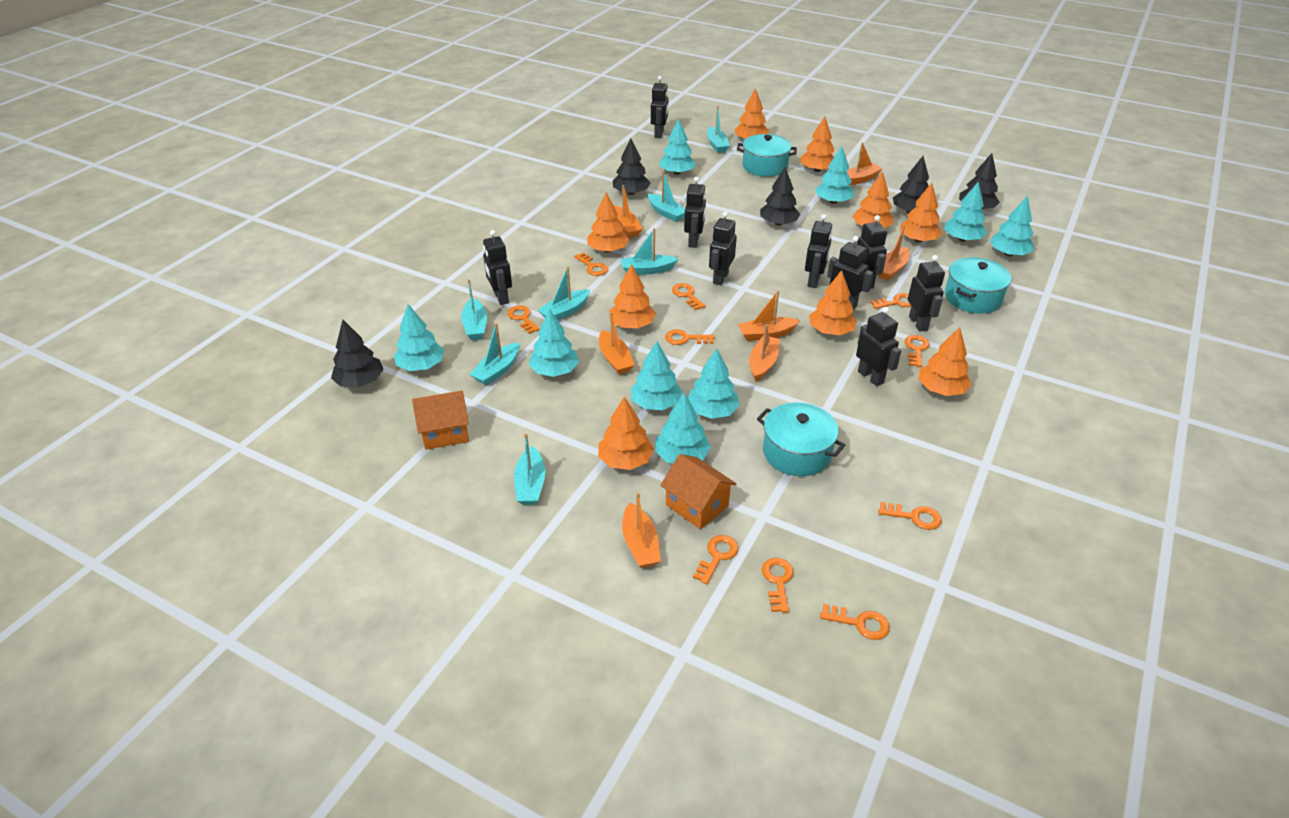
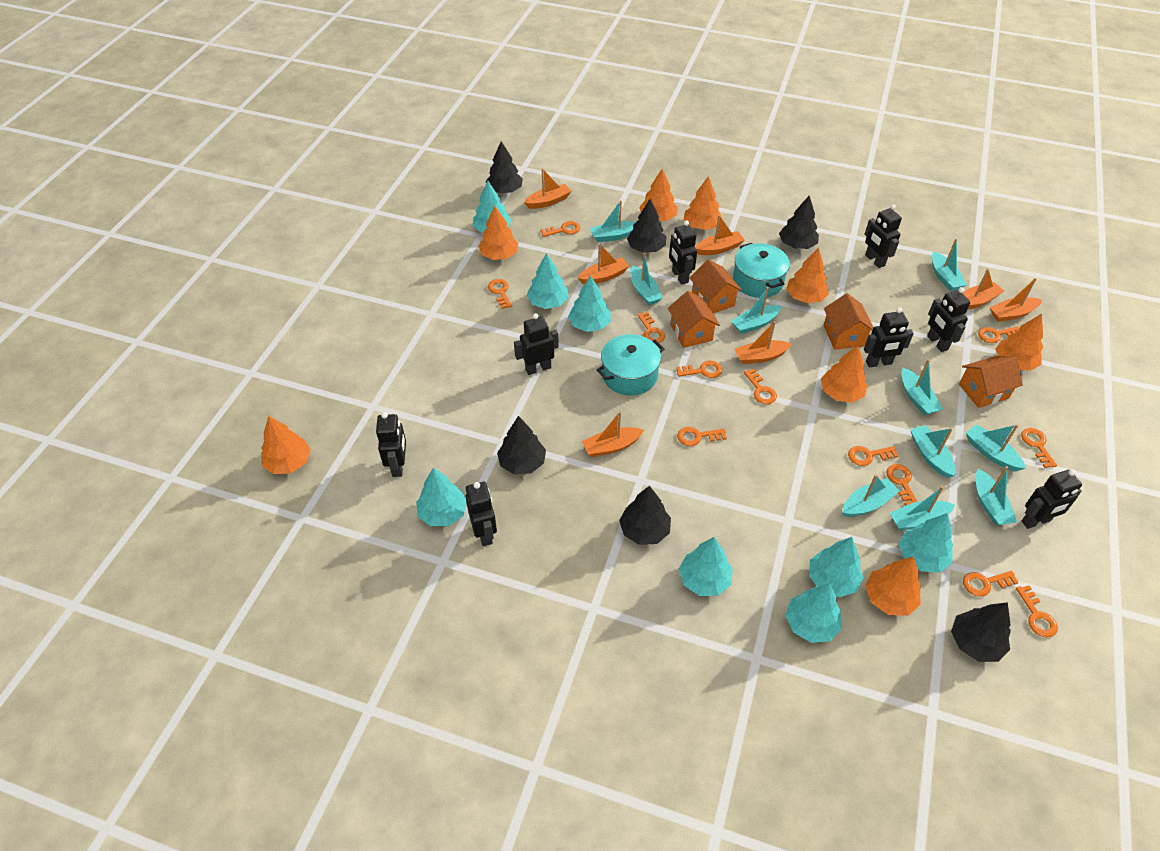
black robot: 9 -> 8
black tree: 5 -> 6
orange house: 2 -> 4
orange key: 10 -> 12
orange tree: 9 -> 8
turquoise boat: 7 -> 10
turquoise pot: 3 -> 2
turquoise tree: 9 -> 8

